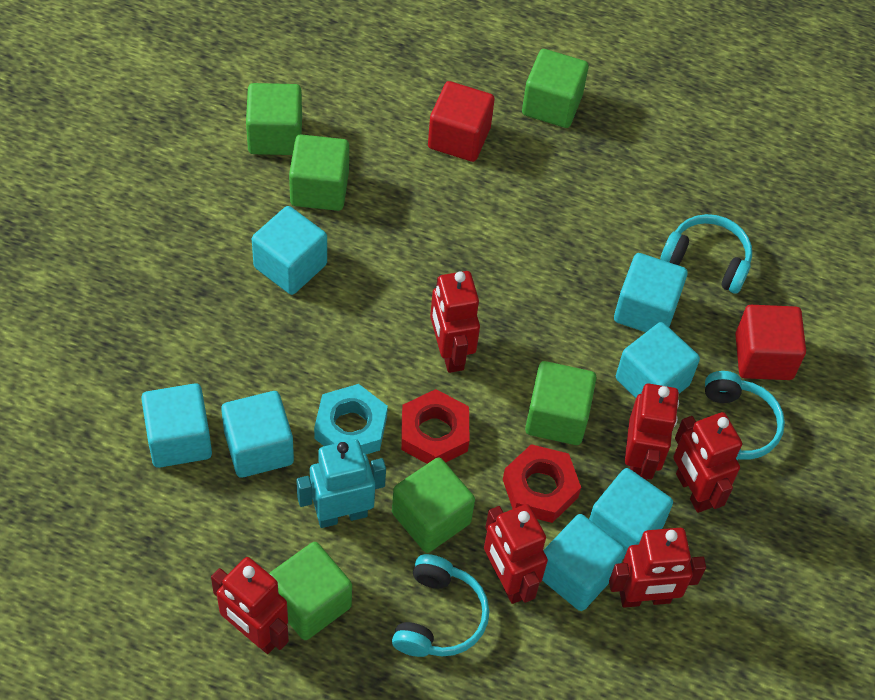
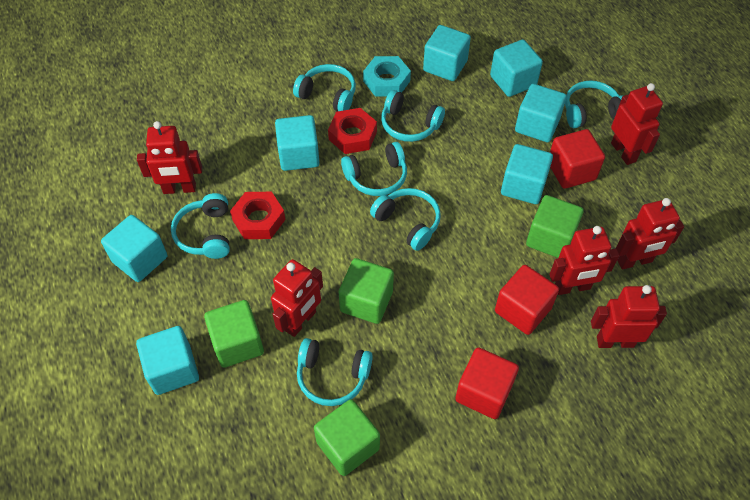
green cube: 6 -> 4
red cube: 2 -> 3
turquoise headphones: 3 -> 7
turquoise robot: 1 -> 0

